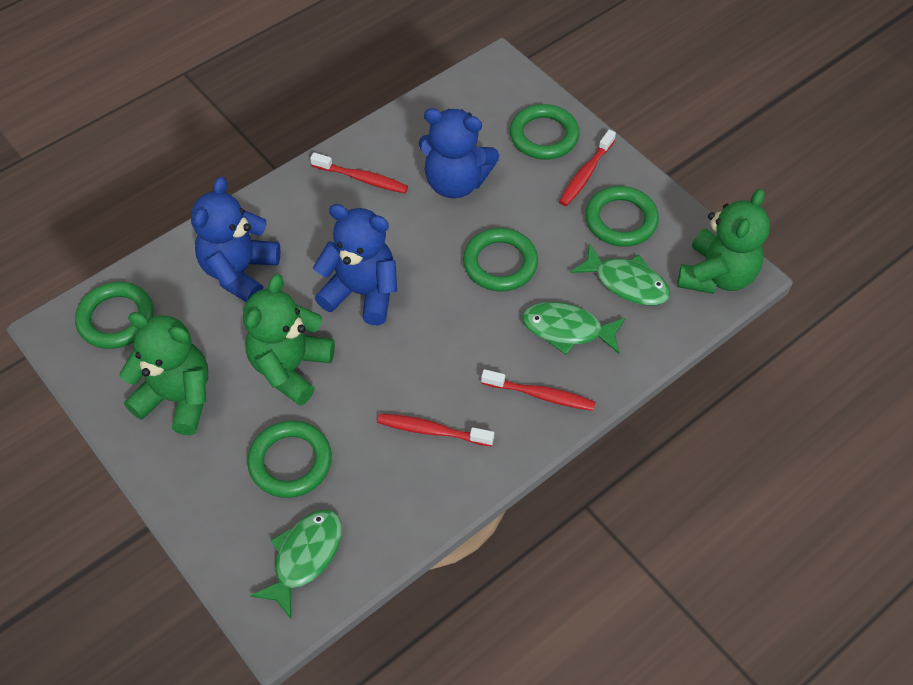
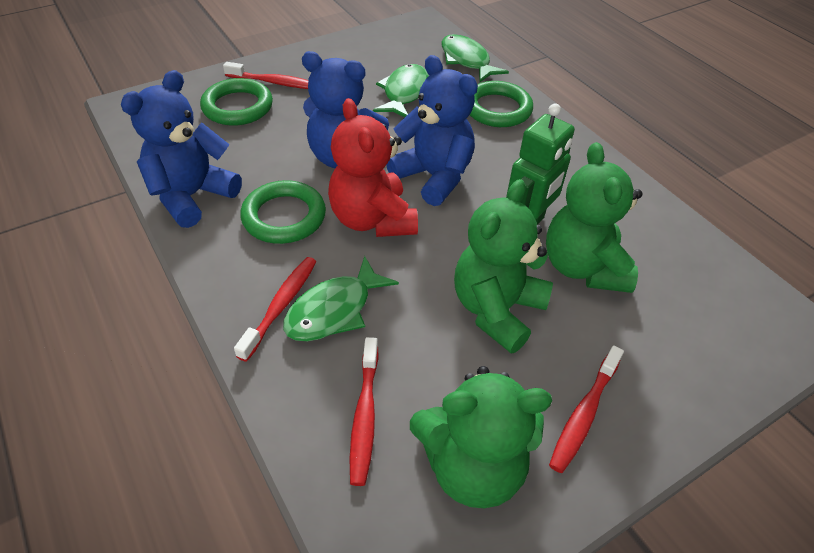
green ring: 5 -> 3
green robot: 0 -> 1
red teddy bear: 0 -> 1

